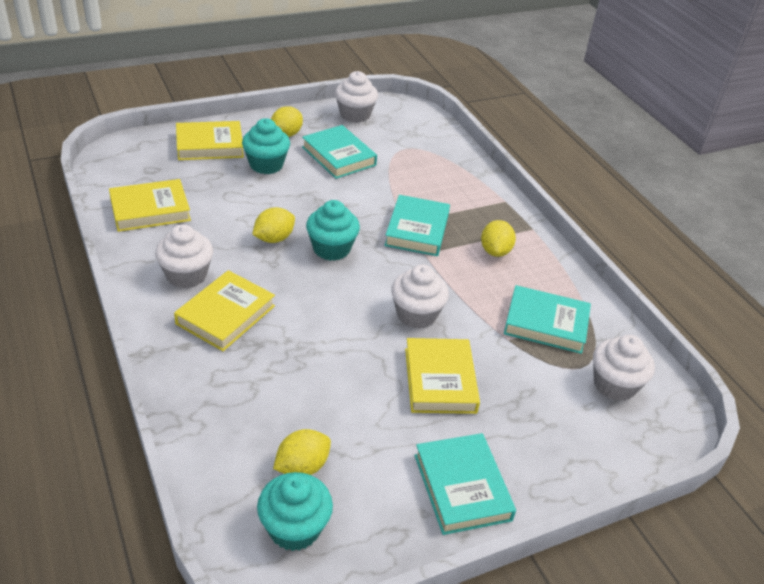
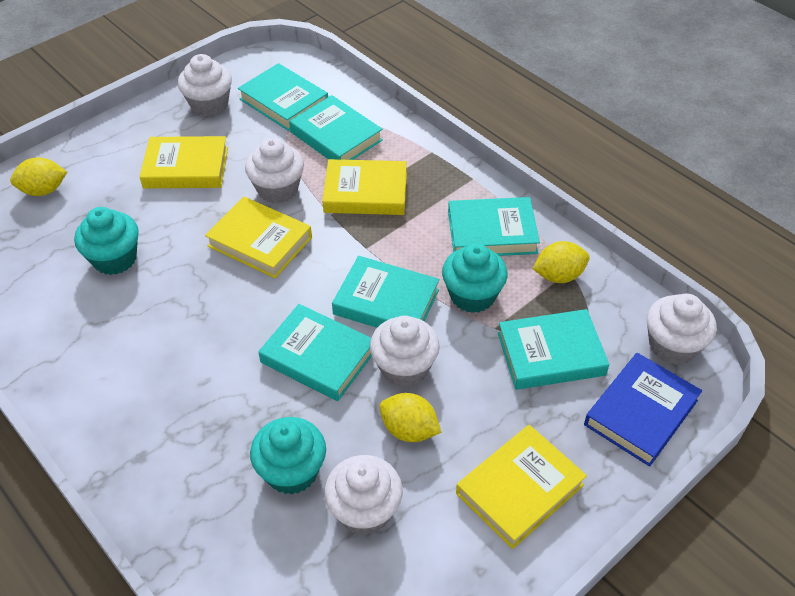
blue book: 0 -> 1
turquoise book: 4 -> 6
white cupcake: 4 -> 5
yellow lemon: 4 -> 3

